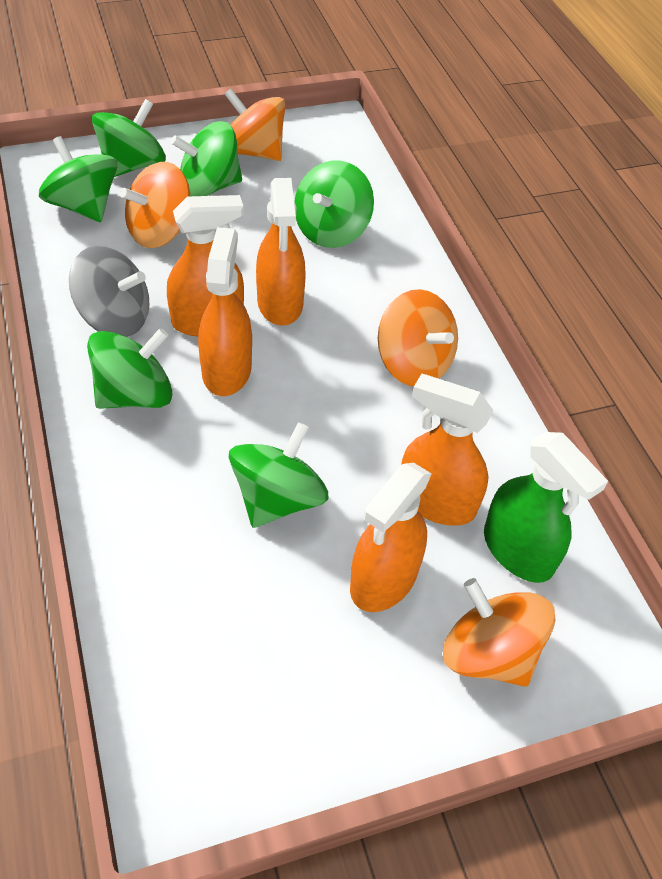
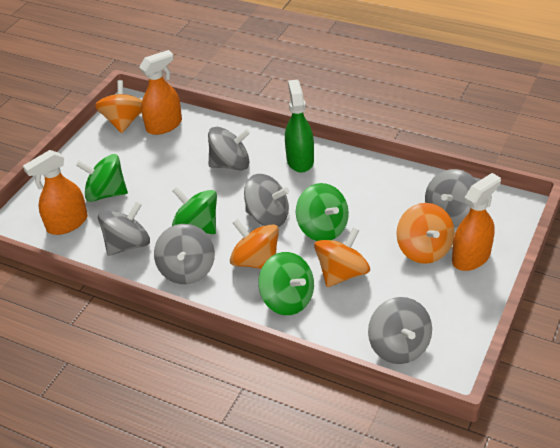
green spinning top: 6 -> 4
grey spinning top: 1 -> 6
orange spray bottle: 5 -> 3

